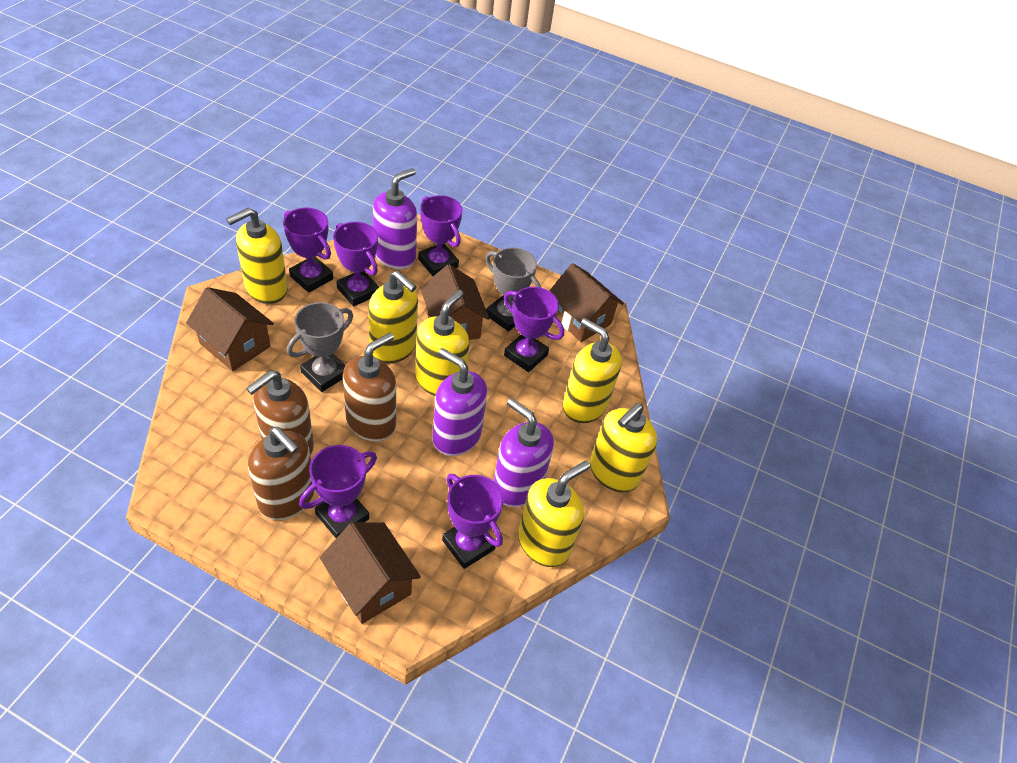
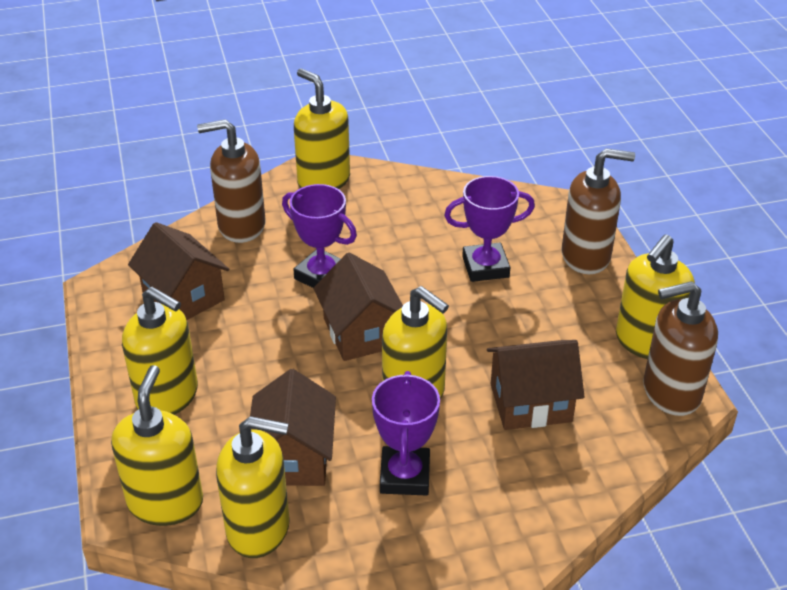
grey trophy: 2 -> 0
purple soap dispenser: 3 -> 0
purple trophy: 6 -> 3

